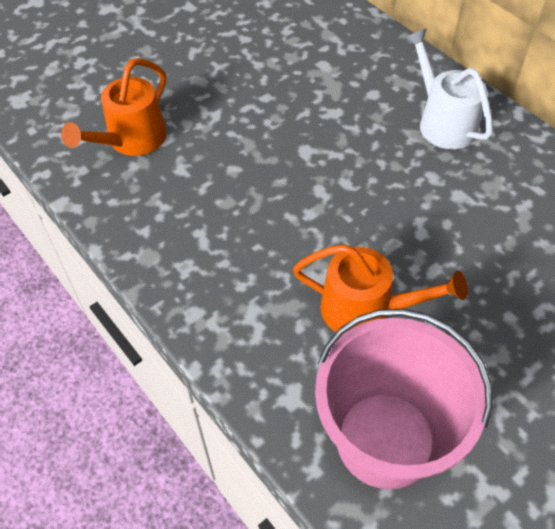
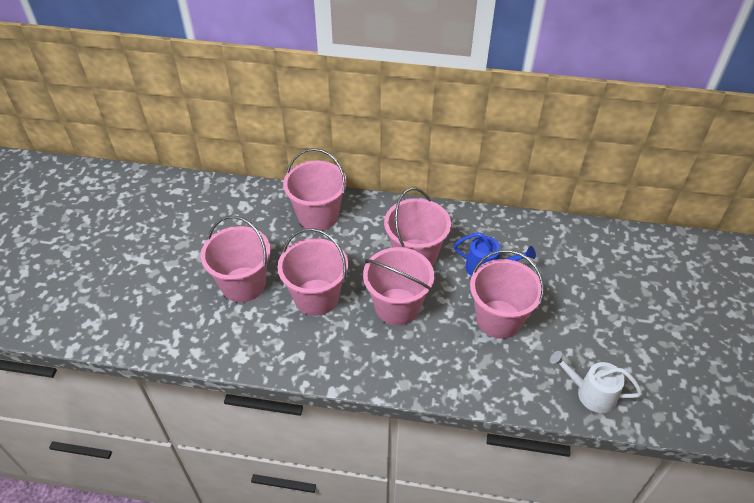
blue watering can: 0 -> 1
orange watering can: 2 -> 0
pink bucket: 1 -> 6

